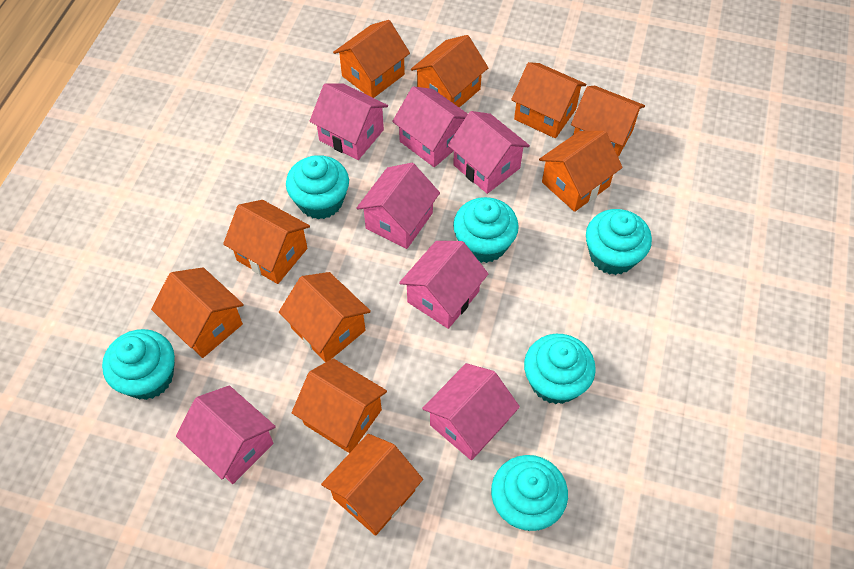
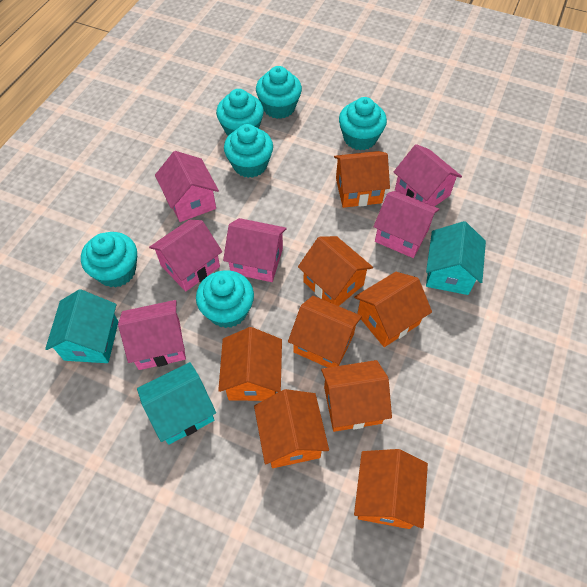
orange house: 10 -> 8
pink house: 7 -> 6
turquoise house: 0 -> 3

